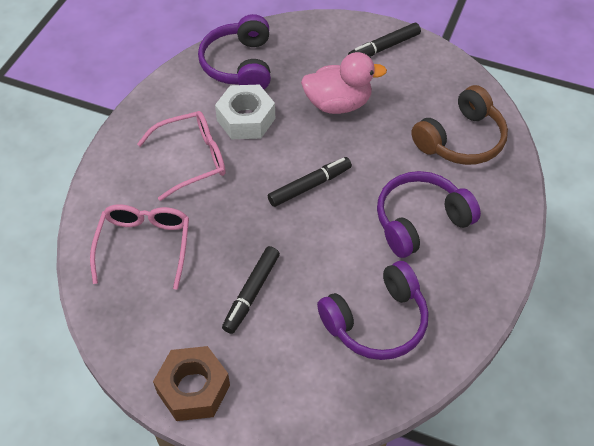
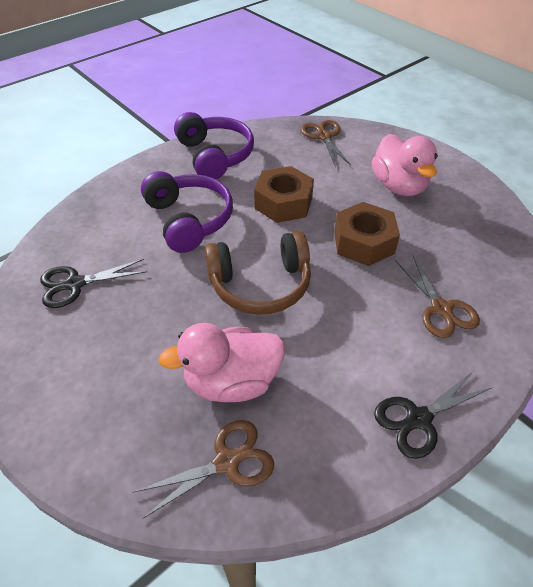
black marker: 3 -> 0
black scissors: 0 -> 2
brown nut: 1 -> 2
brown scissors: 0 -> 3
pink duck: 1 -> 2
pink glasses: 2 -> 0
purple headphones: 3 -> 2
white nut: 1 -> 0

